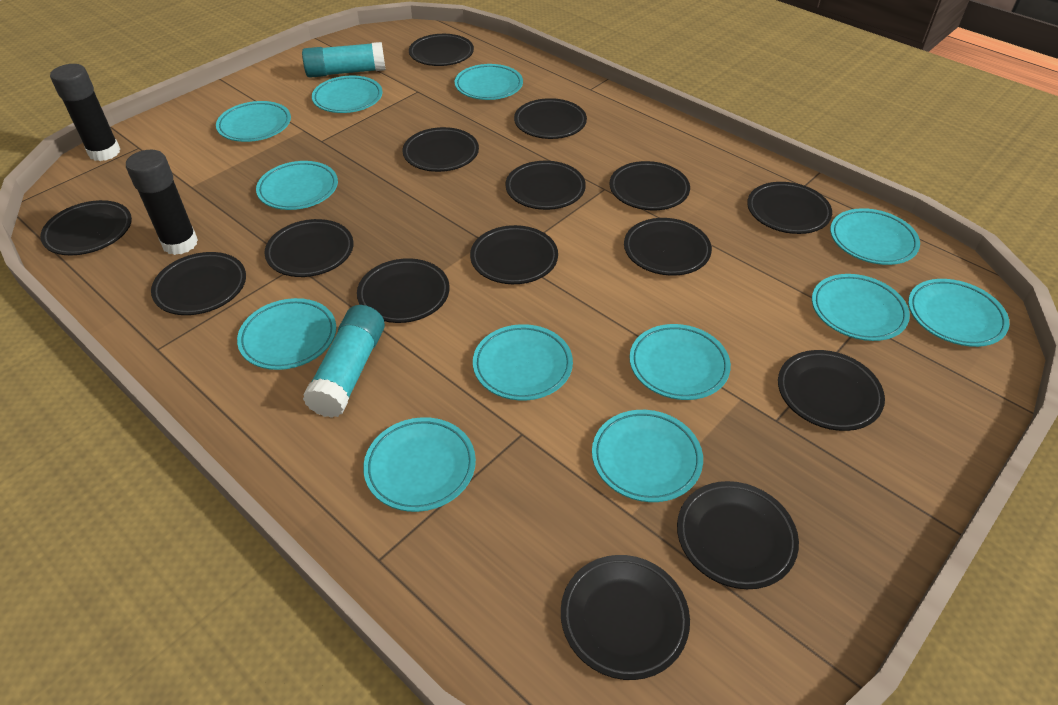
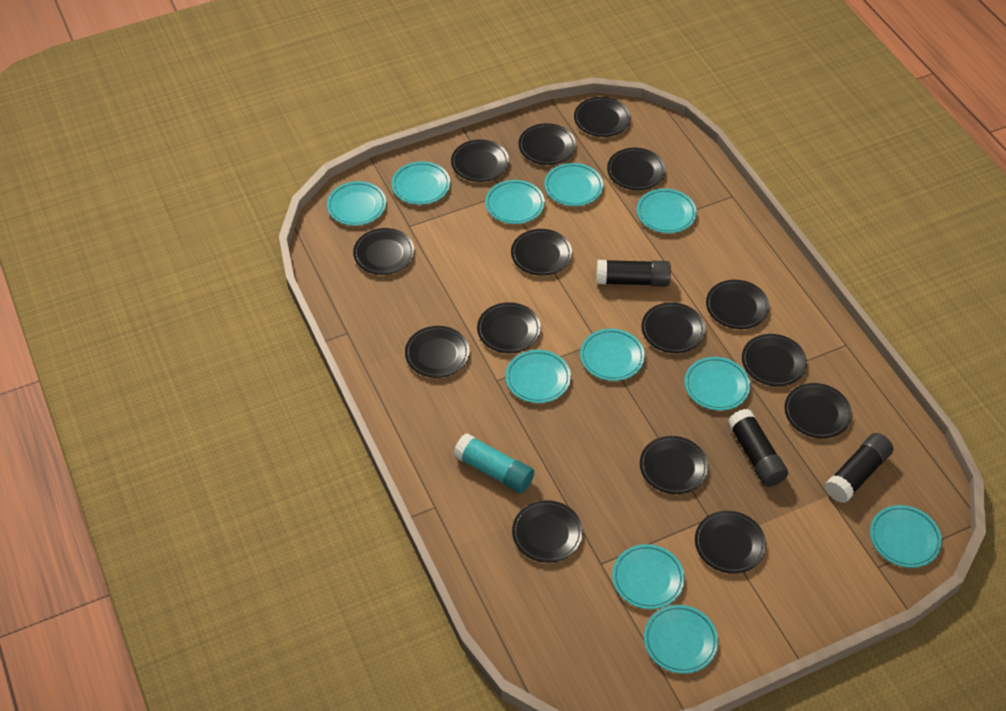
black glue stick: 2 -> 3
turquoise glue stick: 2 -> 1
turquoise plate: 12 -> 11

